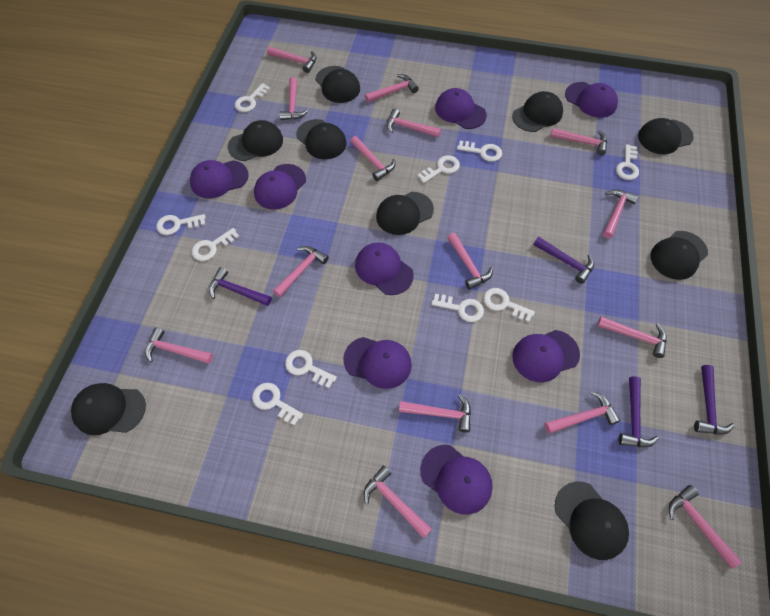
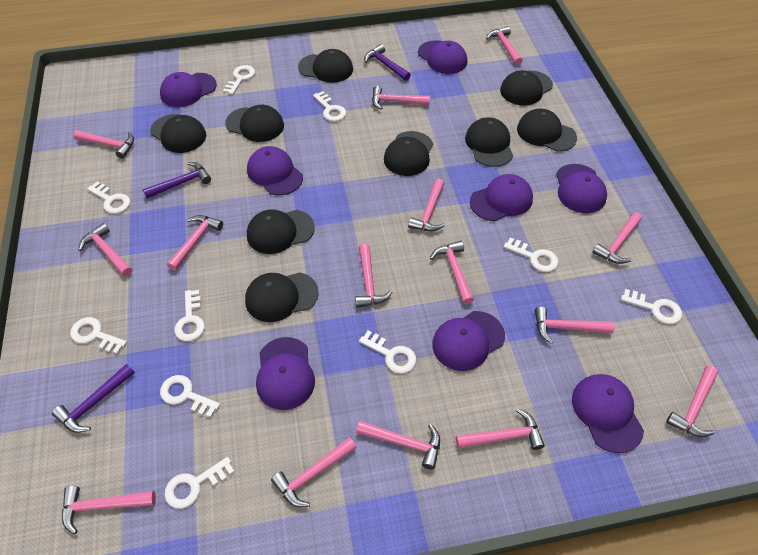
purple hammer: 4 -> 3

